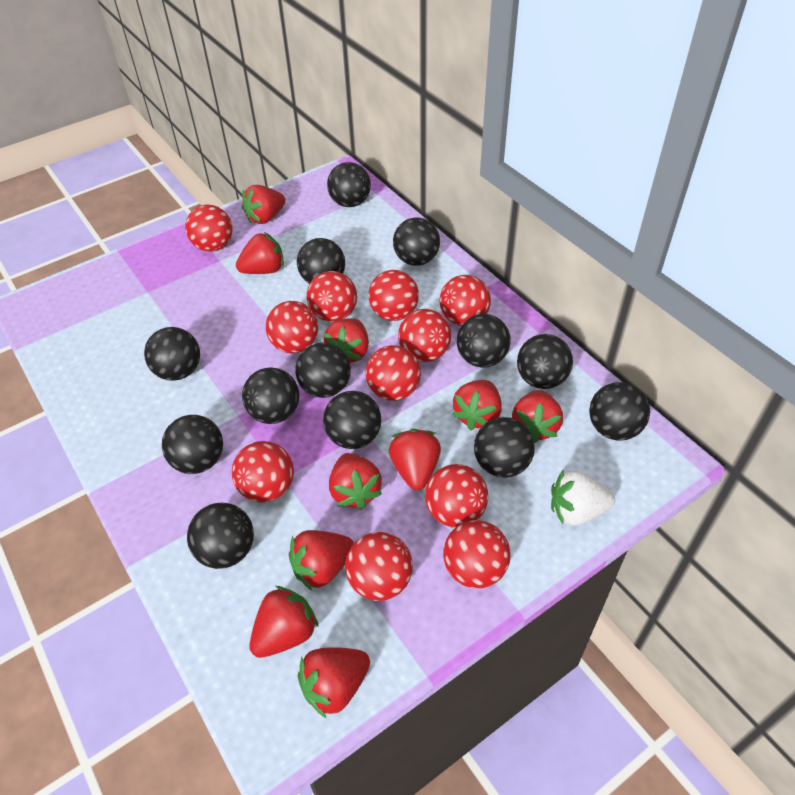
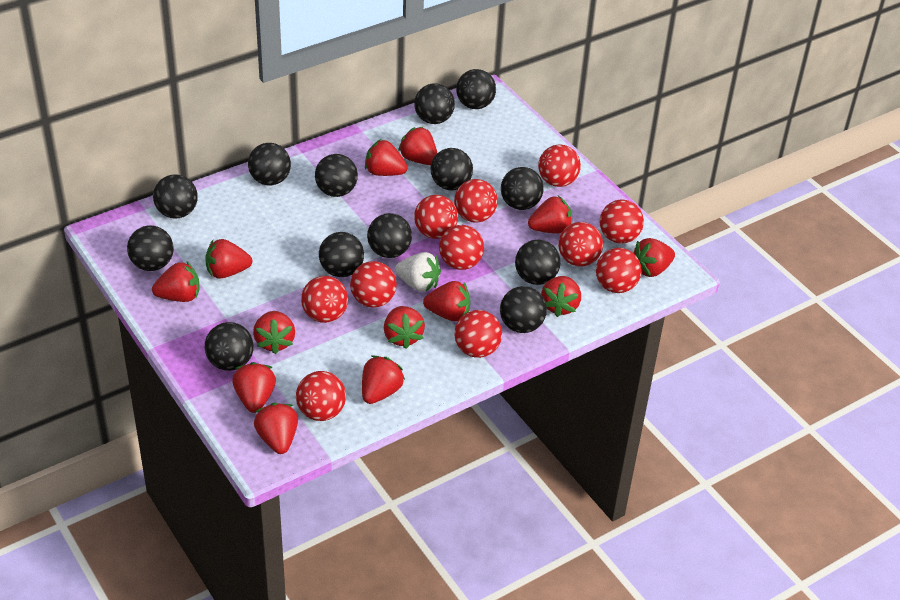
red strawberry: 10 -> 13

